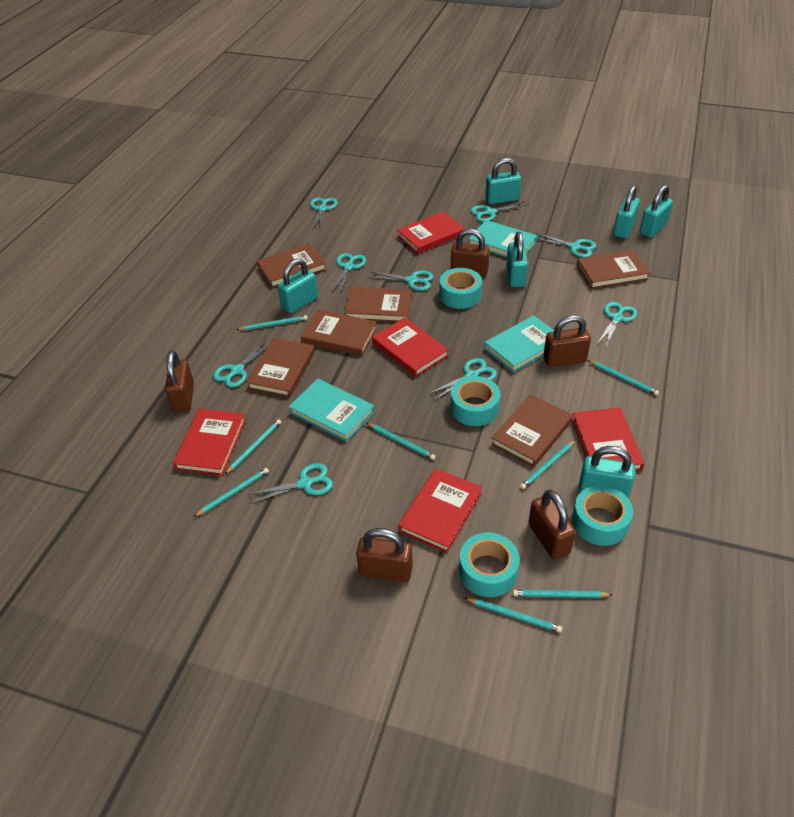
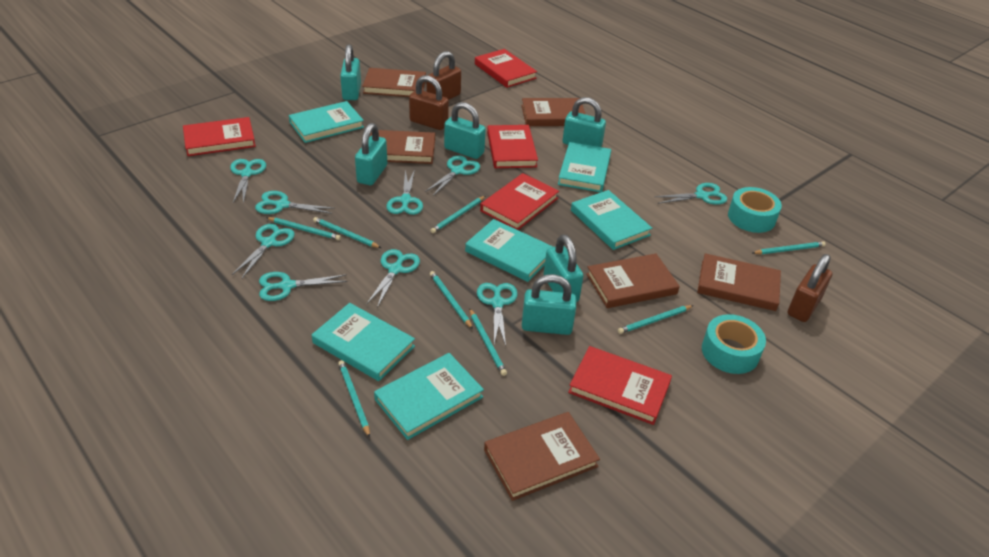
brown padlock: 5 -> 3
turquoise book: 3 -> 6
turquoise tape: 4 -> 2

